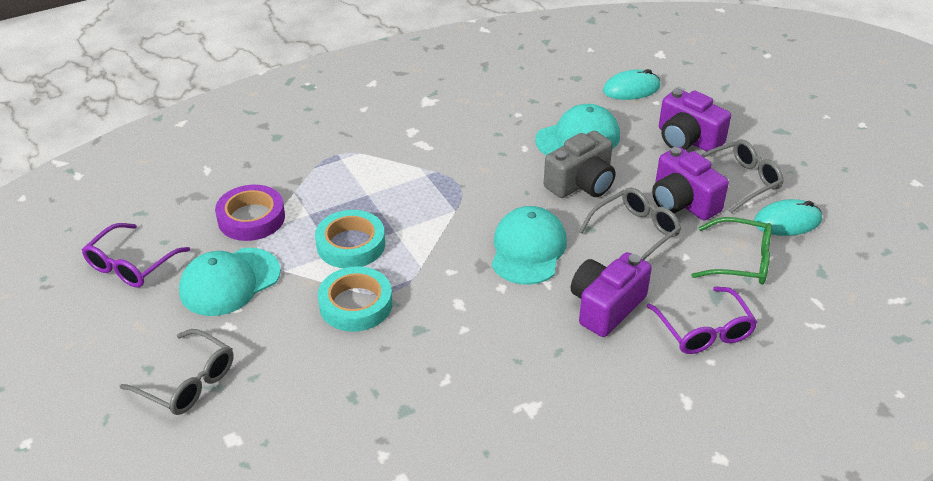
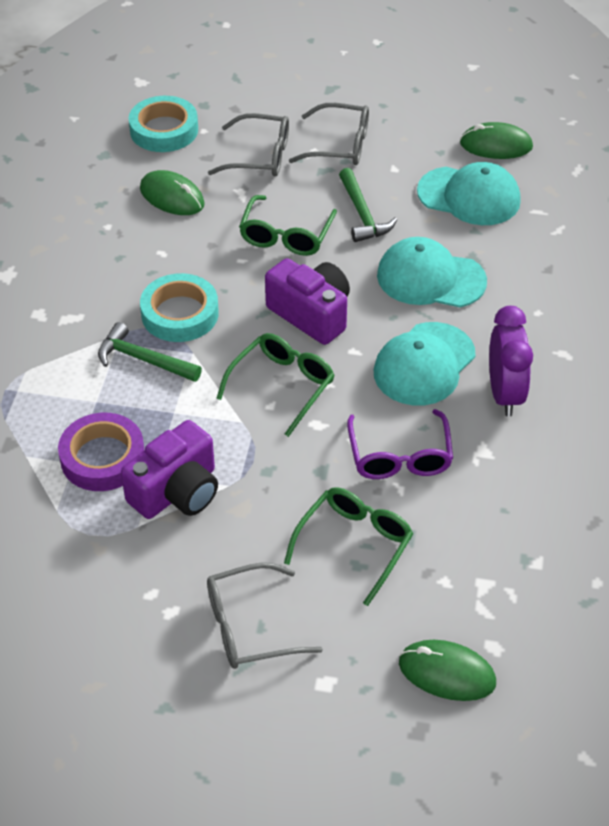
green glasses: 1 -> 3
green hammer: 0 -> 2
green mouse: 0 -> 3
grey camera: 1 -> 0
purple camera: 3 -> 2
purple clock: 0 -> 1
purple glasses: 2 -> 1
turquoise mouse: 2 -> 0

